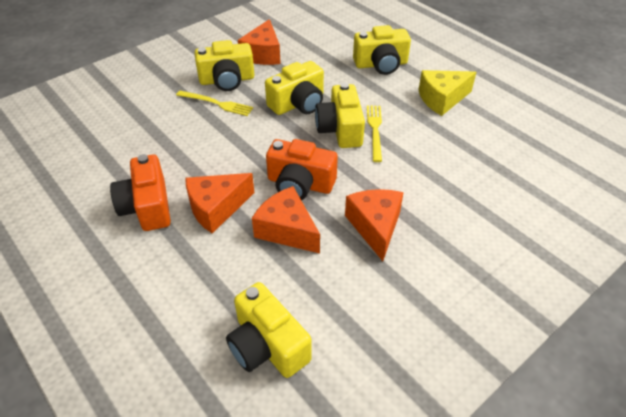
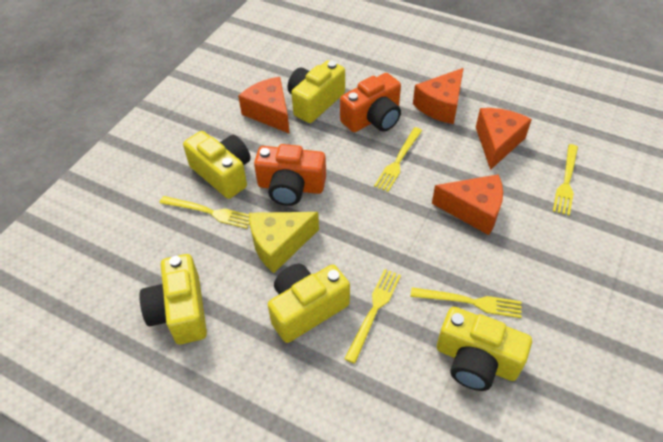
yellow fork: 2 -> 5

